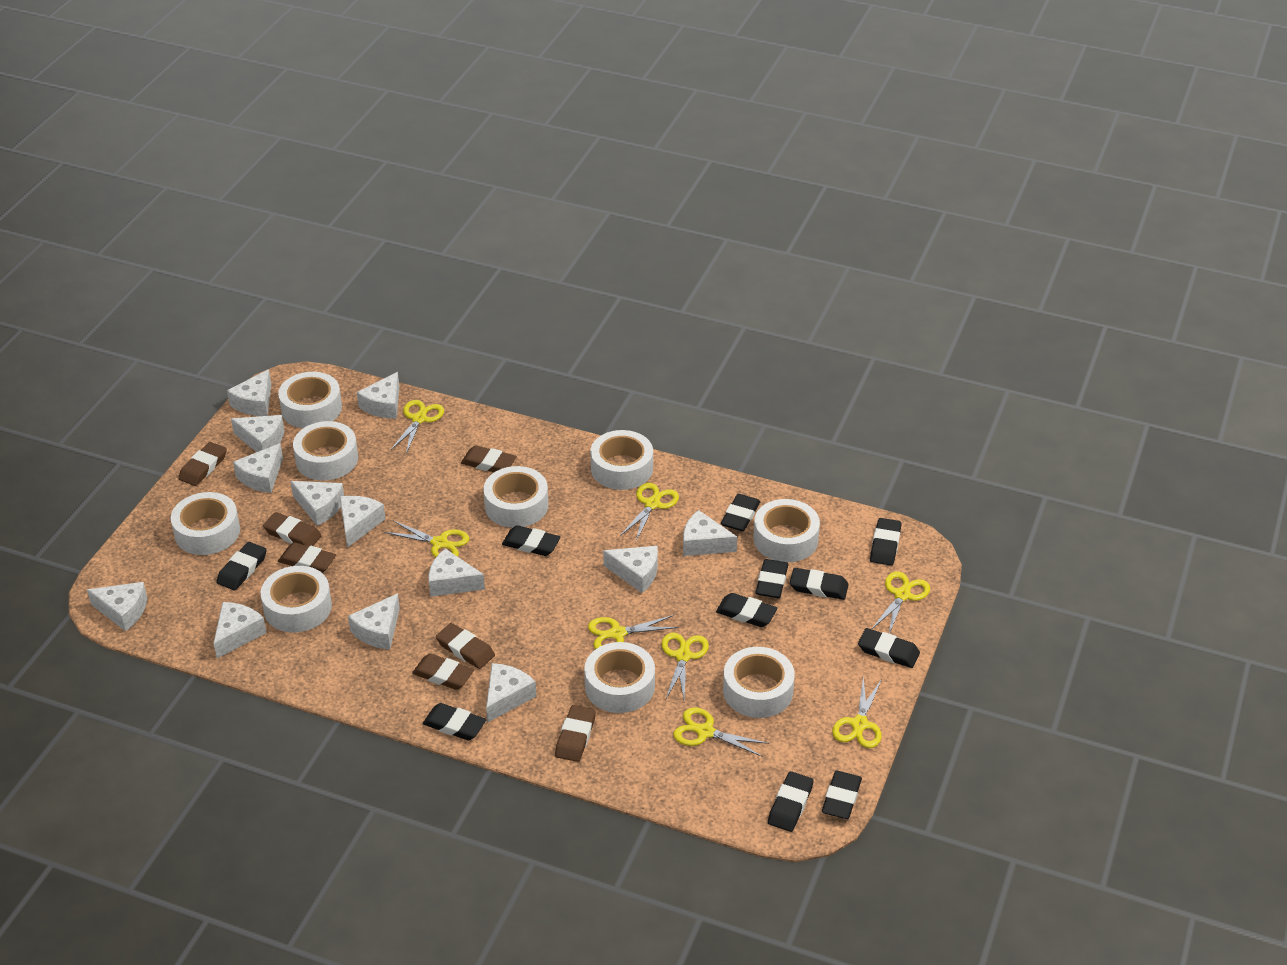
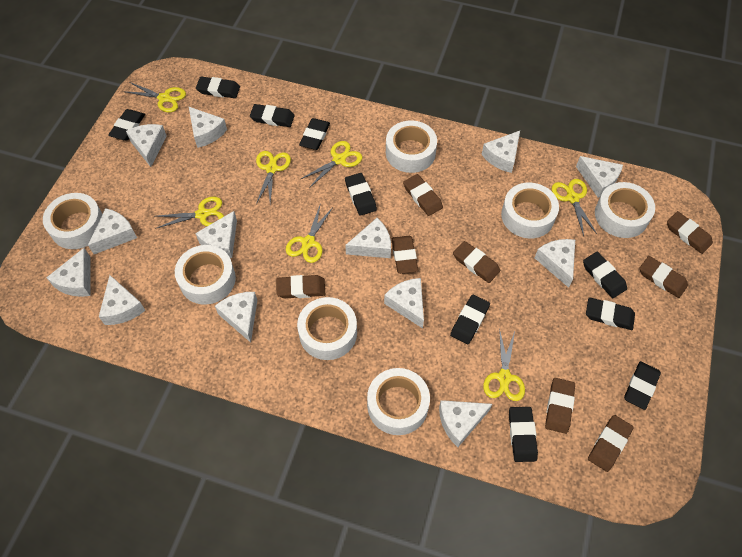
black eraser: 11 -> 10
brown eraser: 7 -> 8
white tape: 9 -> 7
yellow scissors: 8 -> 7

